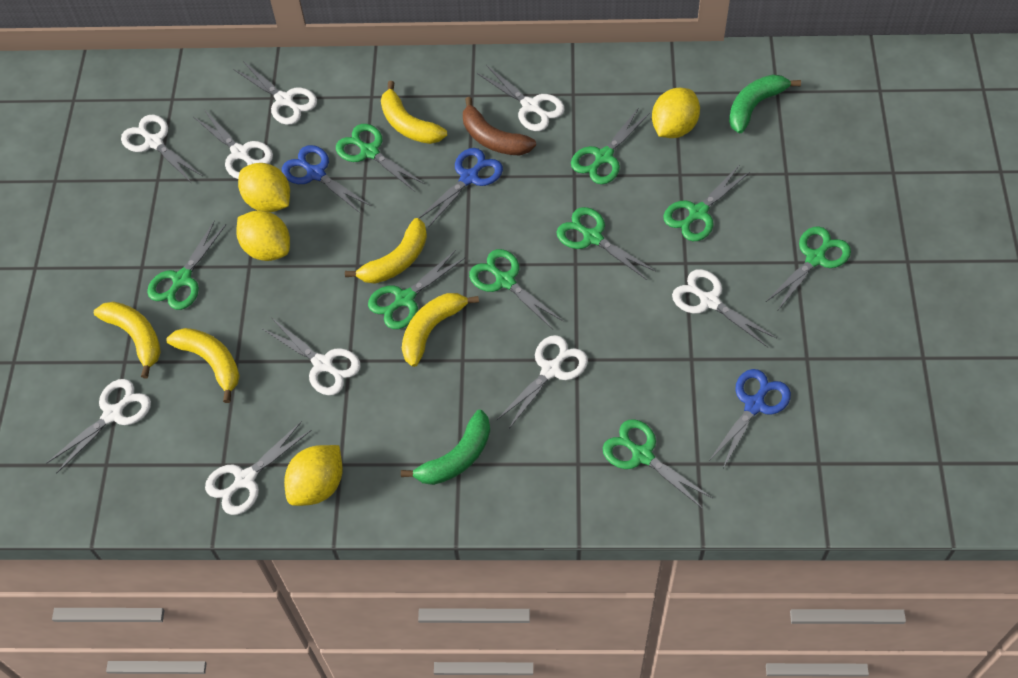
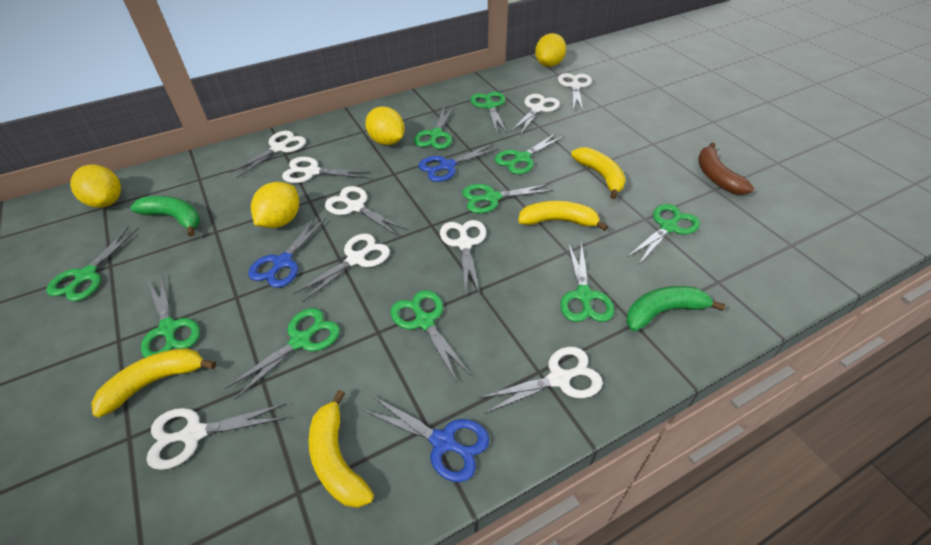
green scissors: 9 -> 10
yellow banana: 5 -> 4

